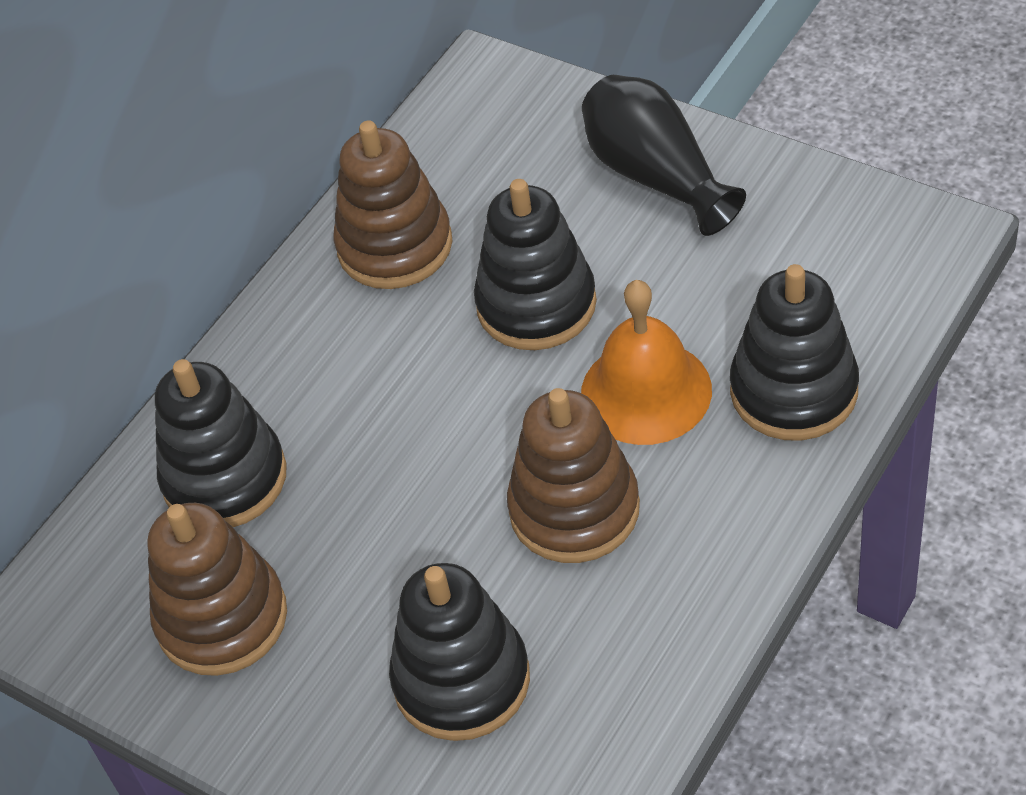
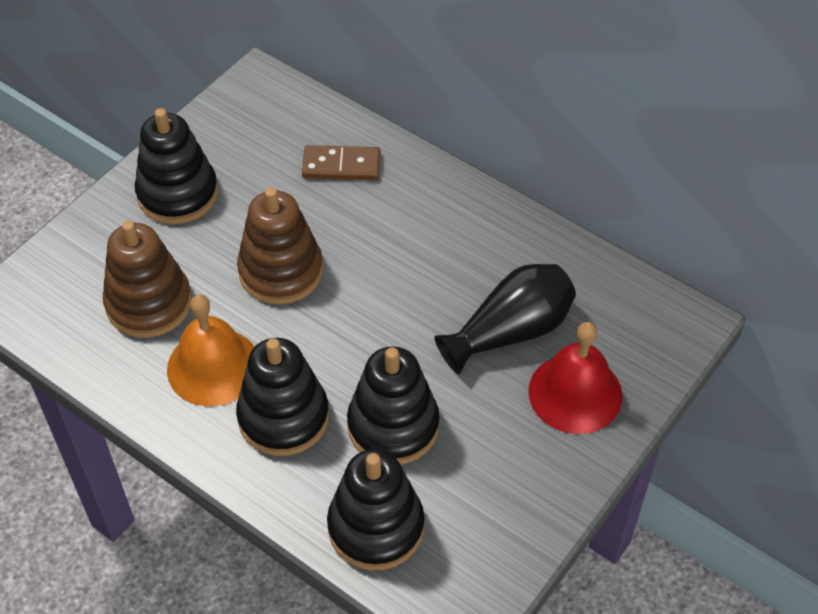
brown domino: 0 -> 1
brown stacking toy: 3 -> 2
red bell: 0 -> 1

